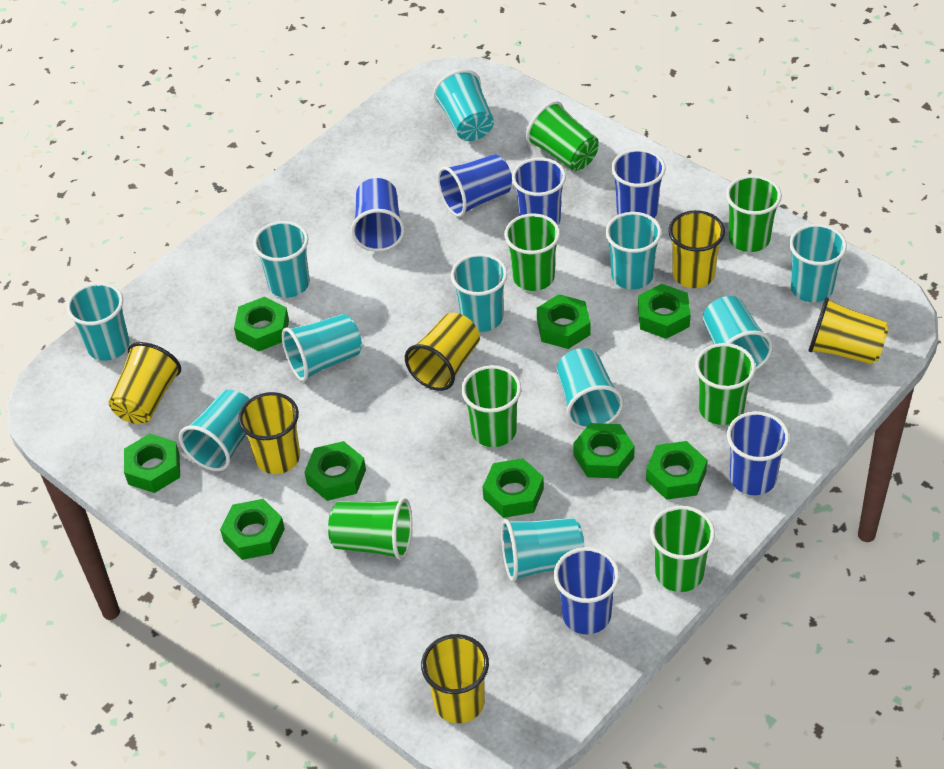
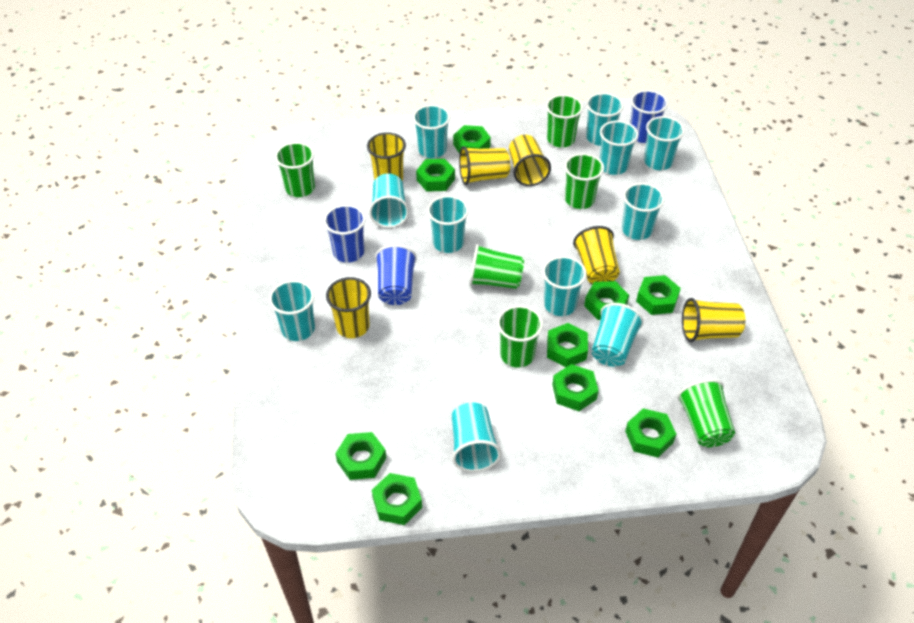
blue cup: 6 -> 3
green cup: 7 -> 6

